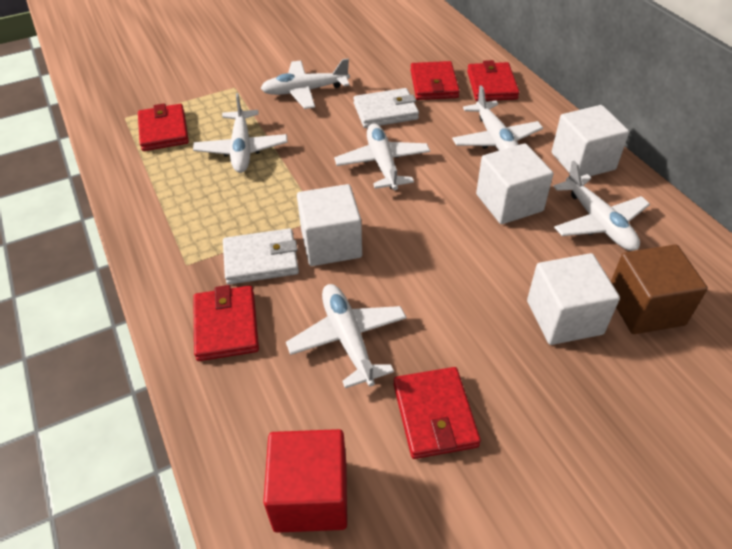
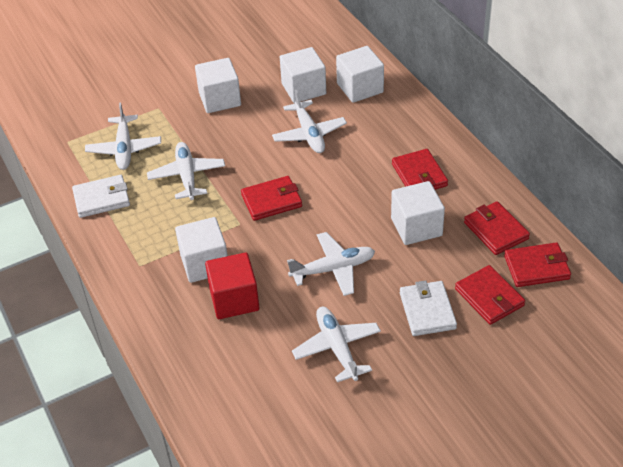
brown cube: 1 -> 0
white cube: 4 -> 5
white plane: 6 -> 5

